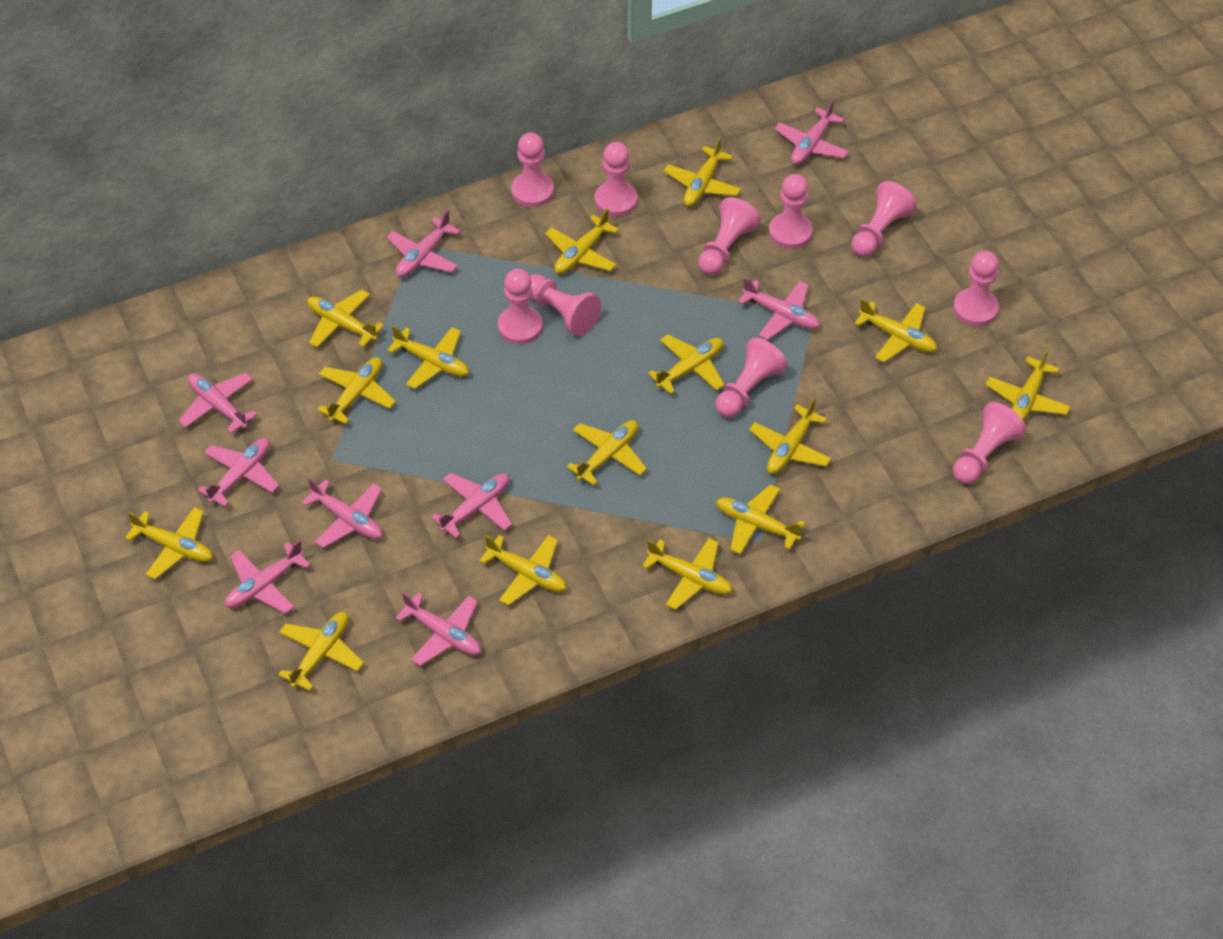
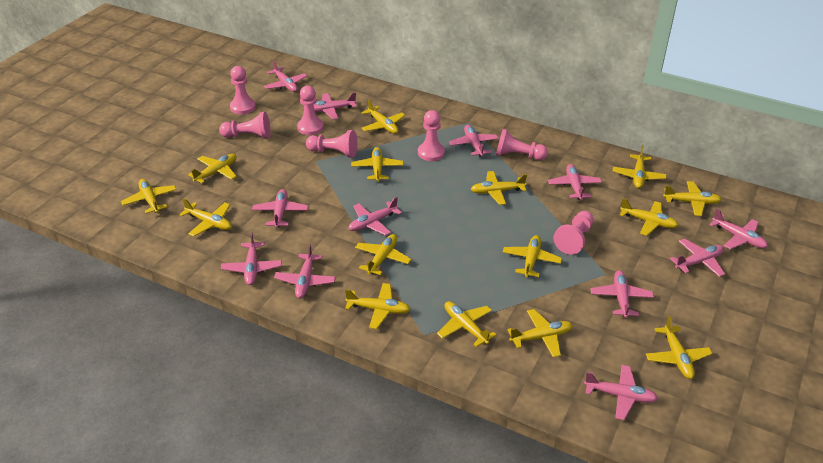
pink pawn: 10 -> 7
pink plane: 9 -> 12

